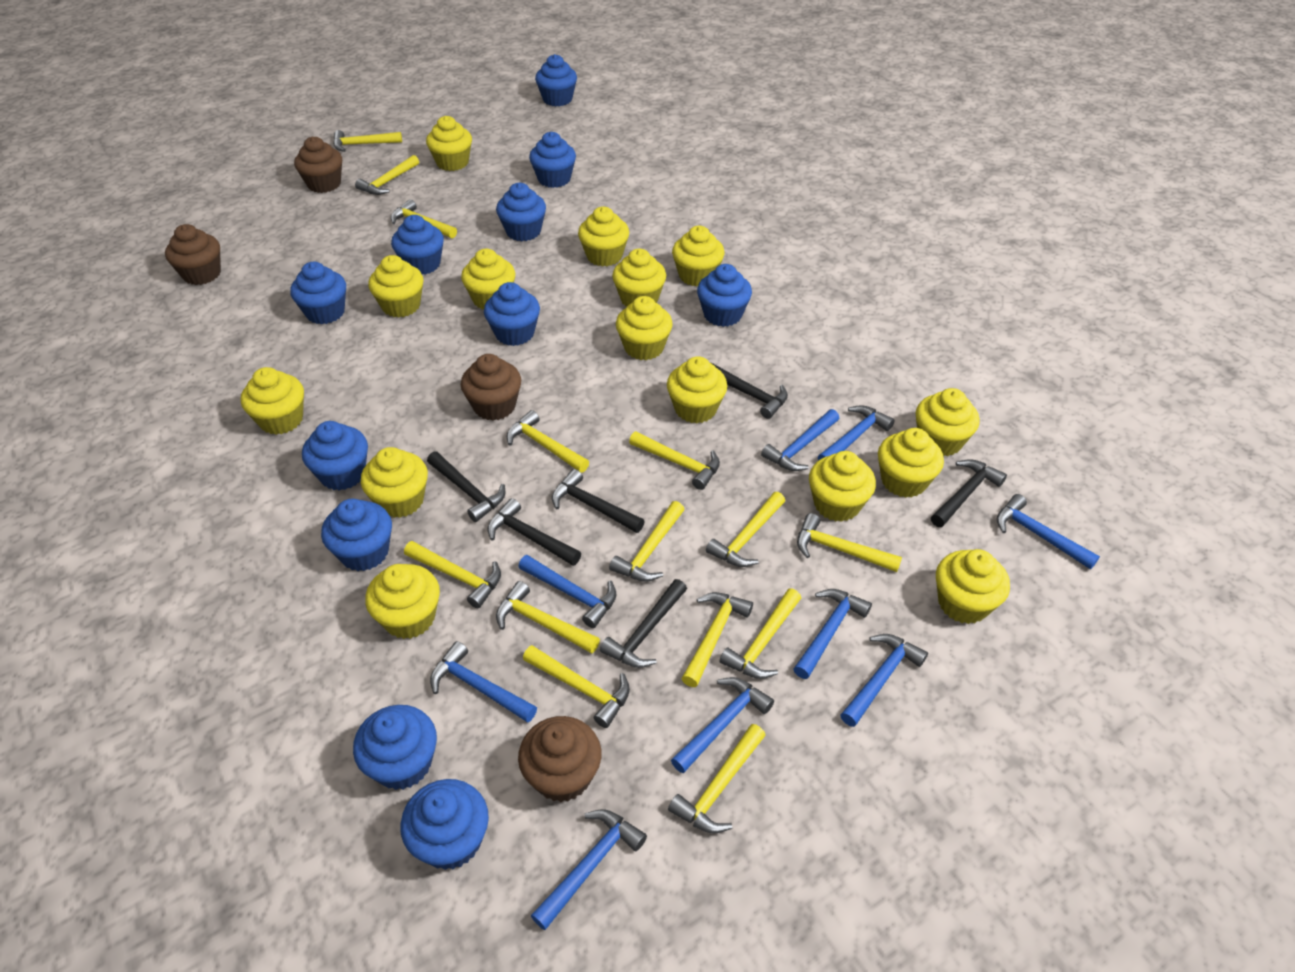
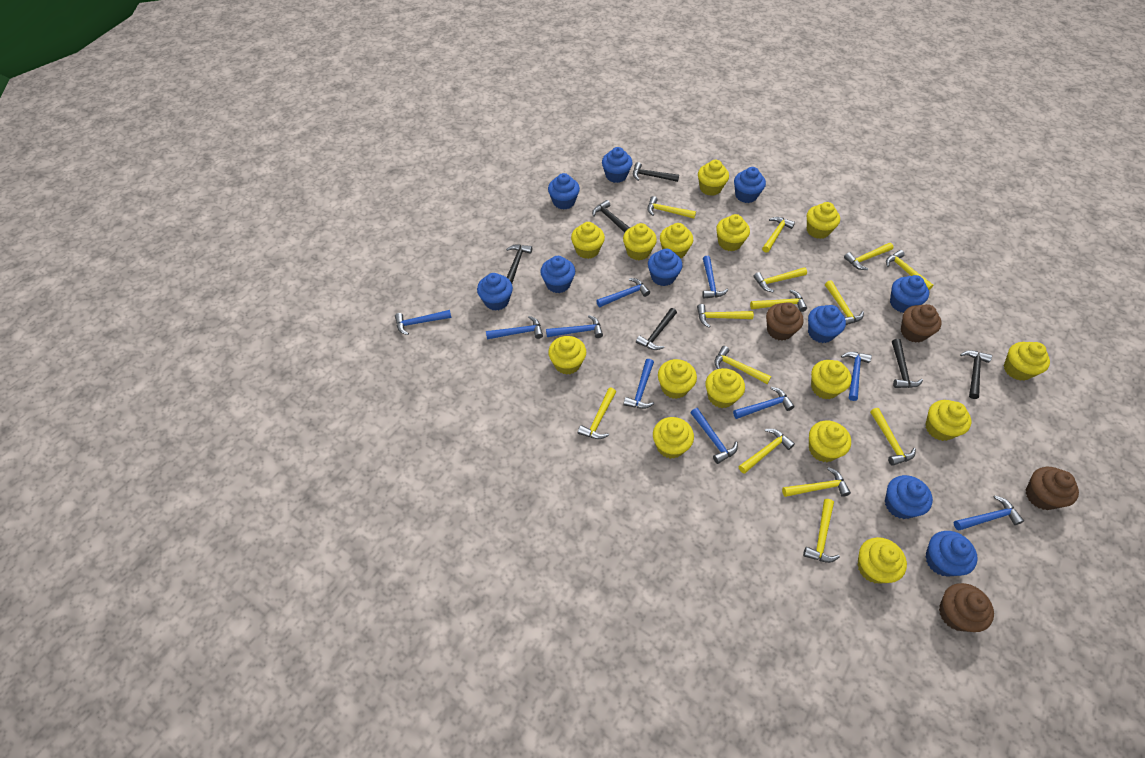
blue cupcake: 11 -> 10
blue hammer: 9 -> 10

